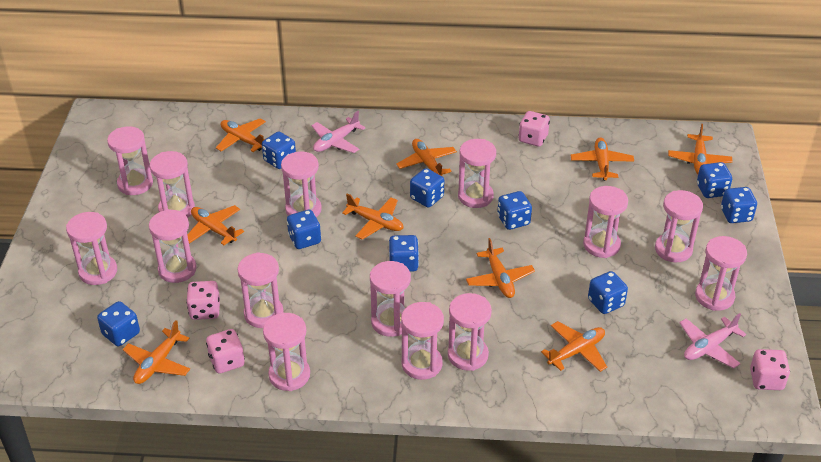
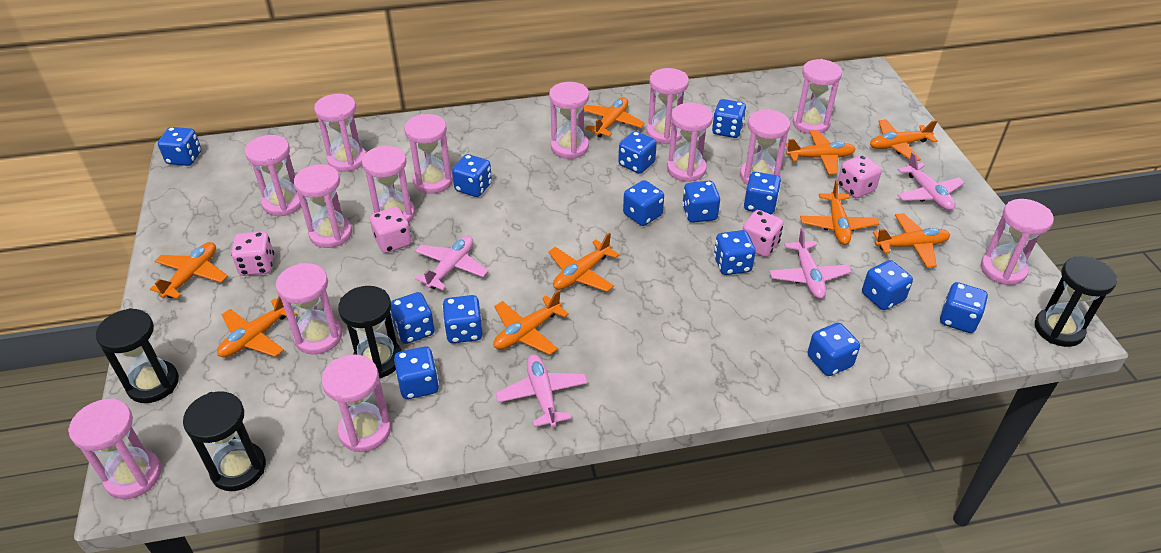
black hourglass: 0 -> 4
blue dice: 9 -> 14
pink plane: 2 -> 4

